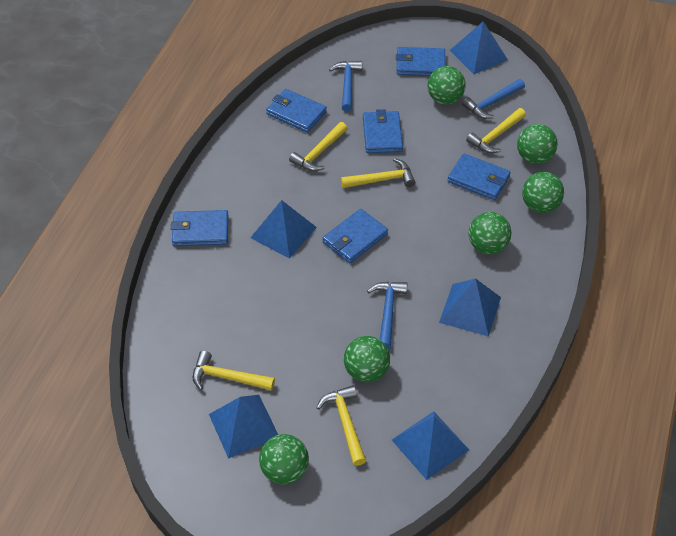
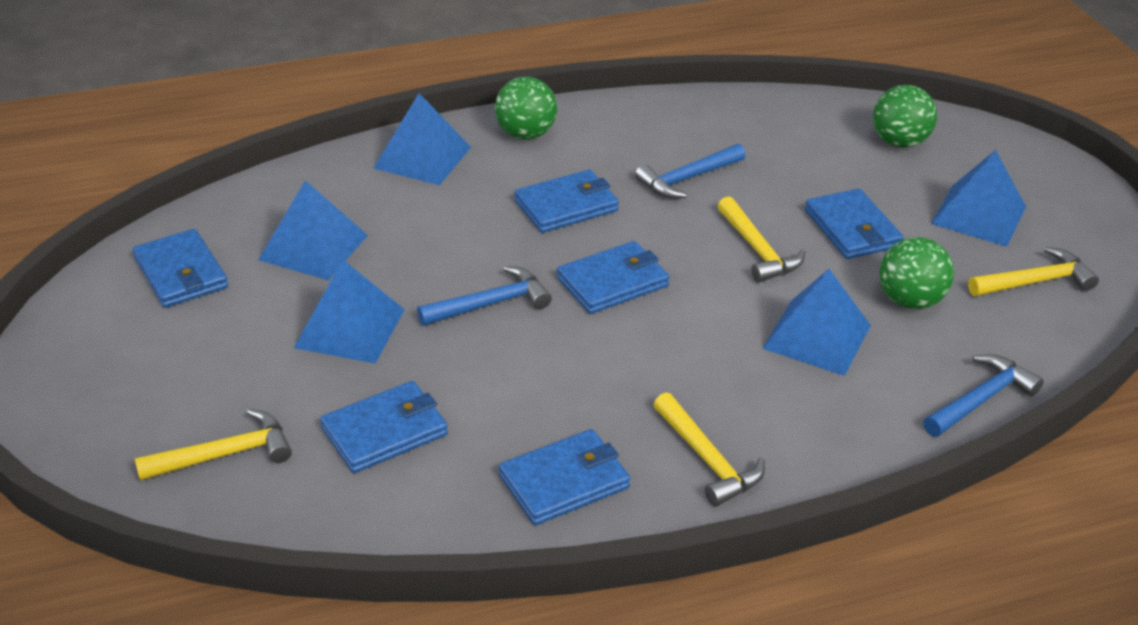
green ball: 6 -> 3
yellow hammer: 5 -> 4

